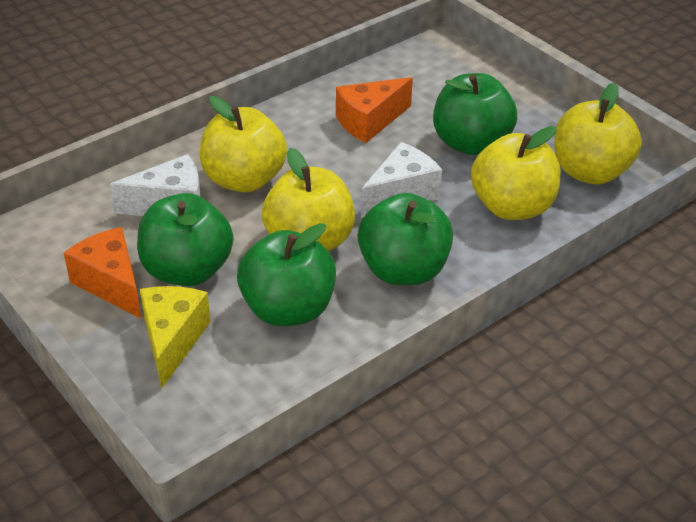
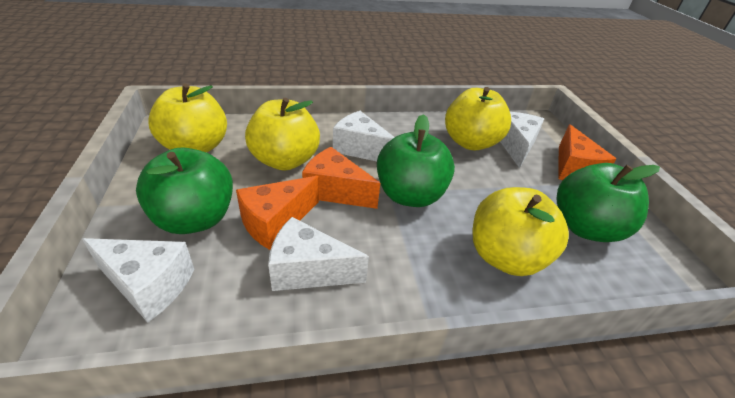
green apple: 4 -> 3
orange cheese: 2 -> 3
white cheese: 2 -> 4
yellow cheese: 1 -> 0

